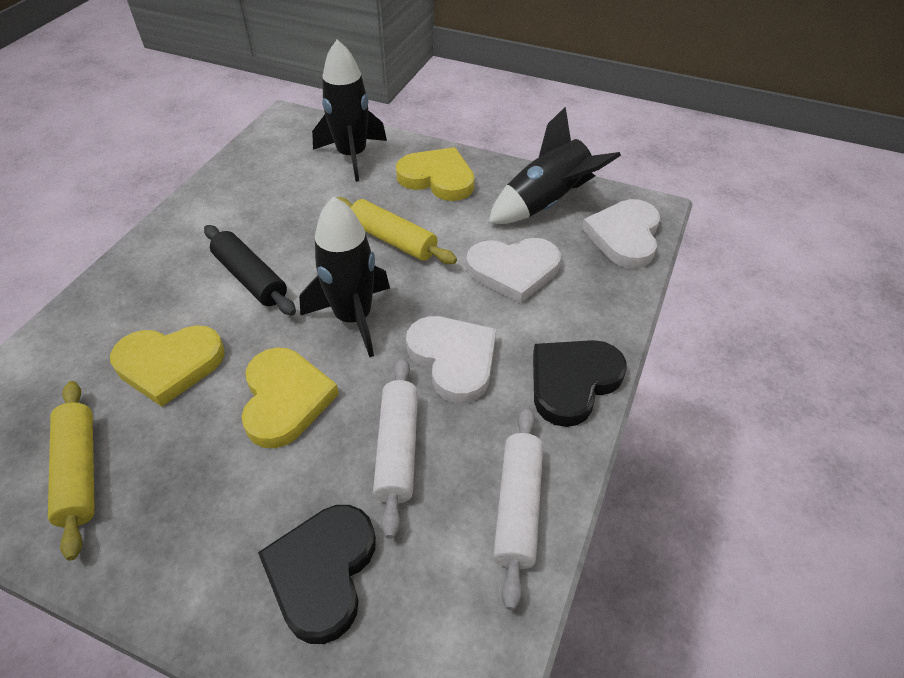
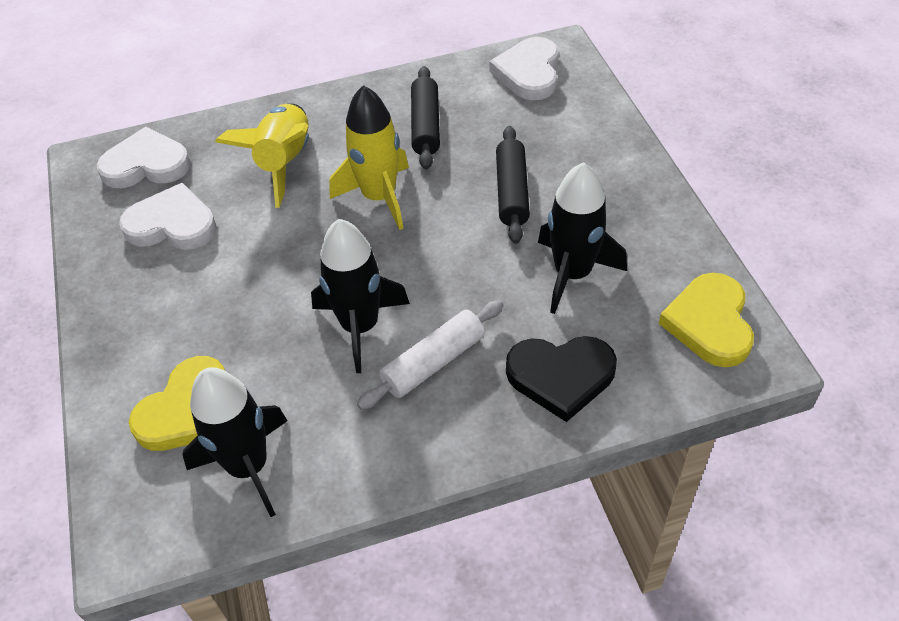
black heart: 2 -> 1
black rolling pin: 1 -> 2
white rolling pin: 2 -> 1
yellow heart: 3 -> 2
yellow rocket: 0 -> 2
yellow rolling pin: 2 -> 0

